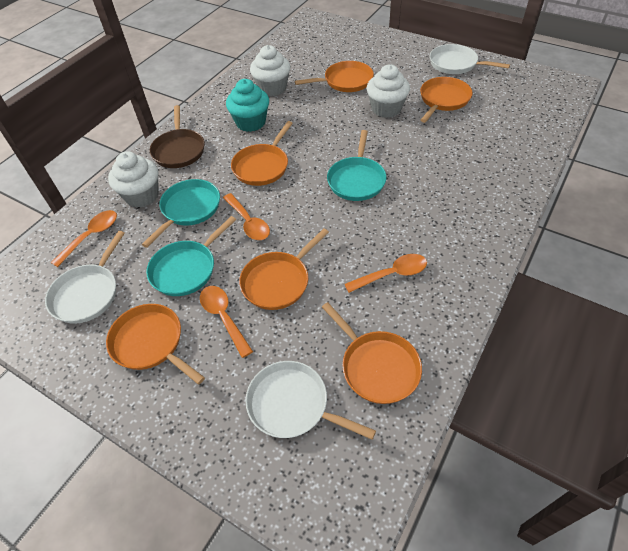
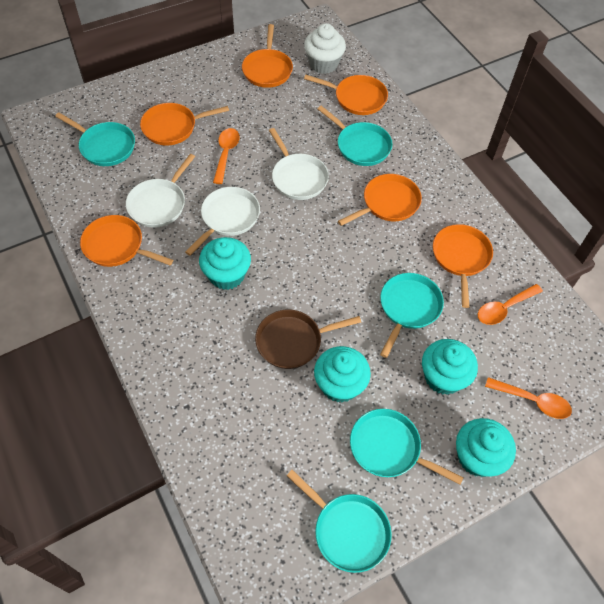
orange spoon: 4 -> 3
turquoise cupcake: 1 -> 4
turquoise pan: 3 -> 5
white cupcake: 3 -> 1

